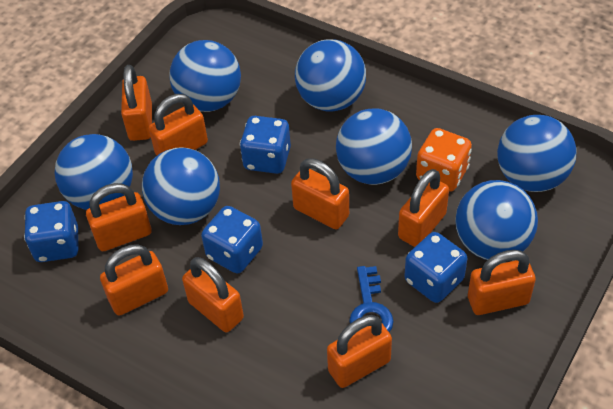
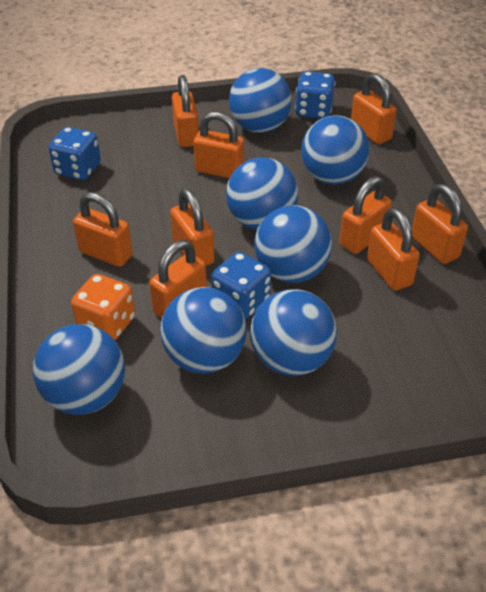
blue dice: 4 -> 3
blue key: 1 -> 0

